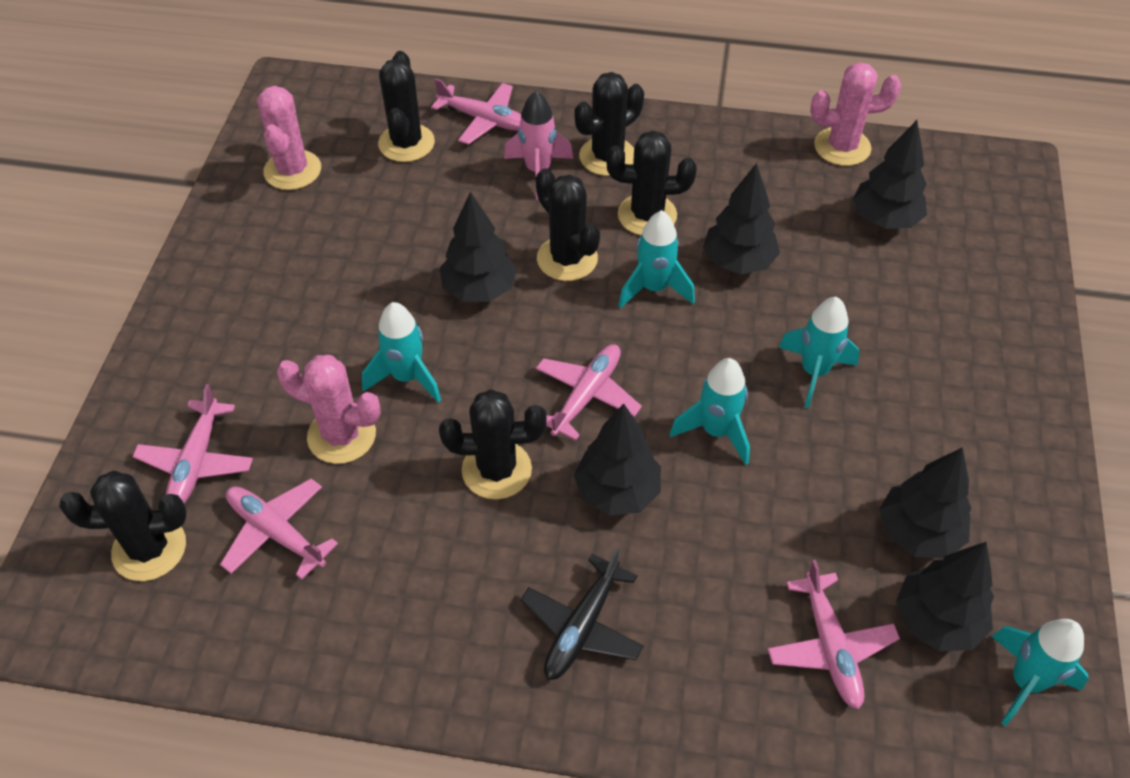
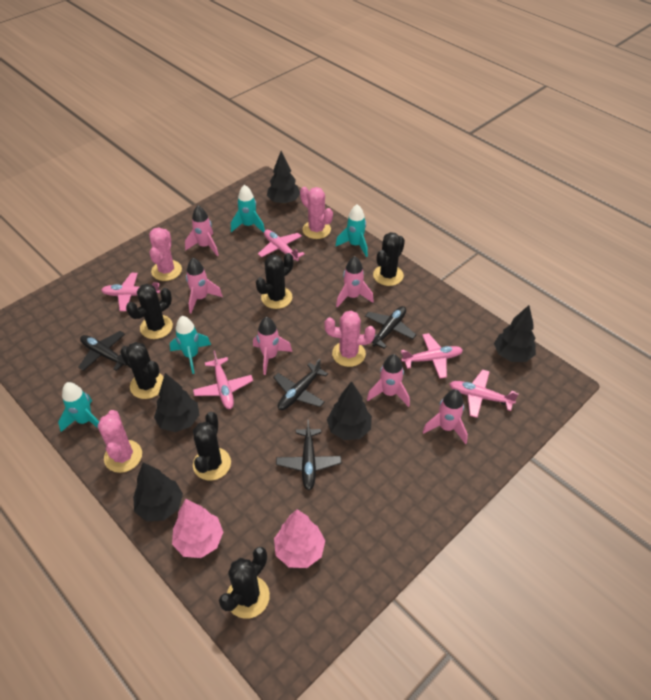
black plane: 1 -> 4
black tree: 6 -> 5
pink cactus: 3 -> 4
pink rocket: 1 -> 6
pink tree: 0 -> 2
turquoise rocket: 5 -> 4

